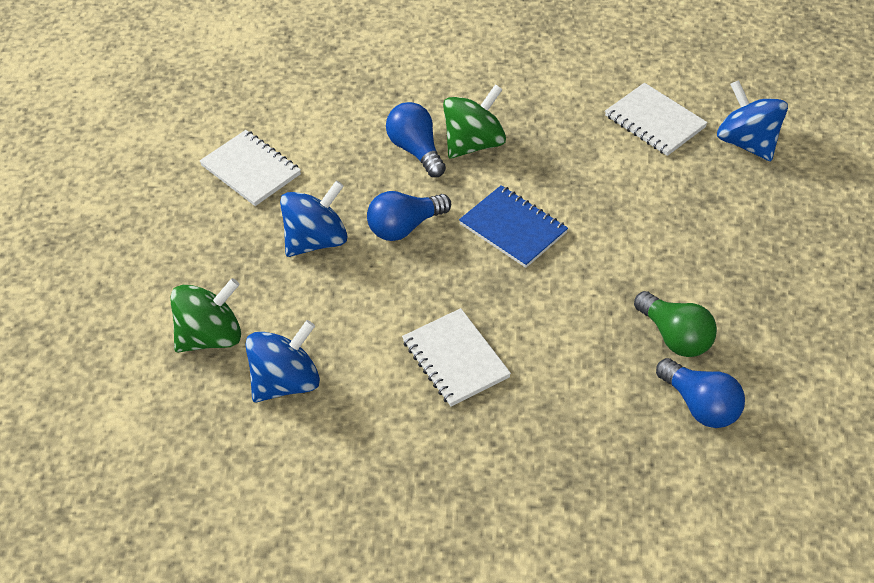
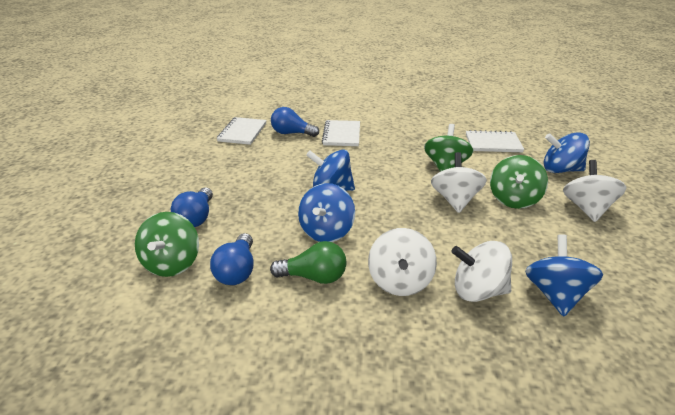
blue notebook: 1 -> 0
blue spinning top: 3 -> 4
green spinning top: 2 -> 3
white spinning top: 0 -> 4

